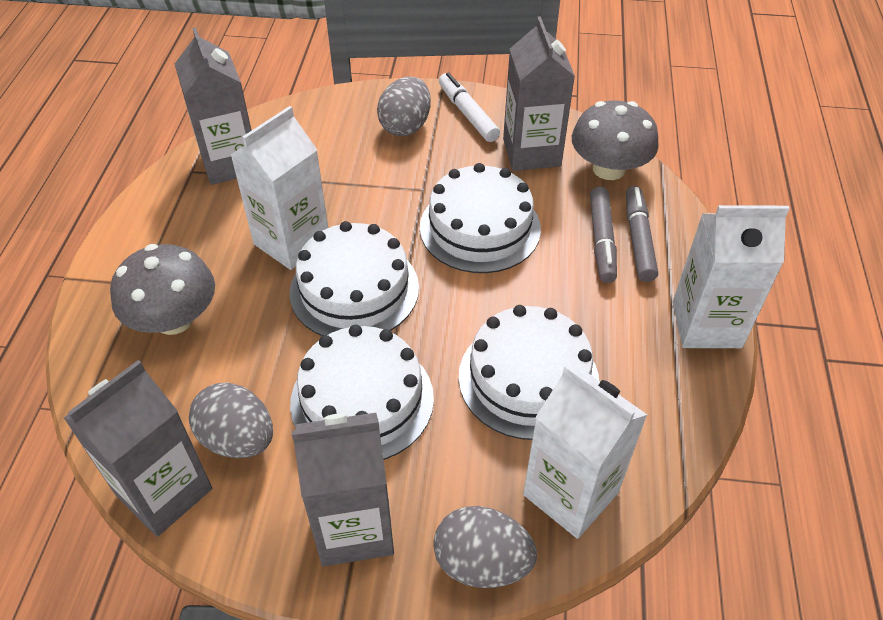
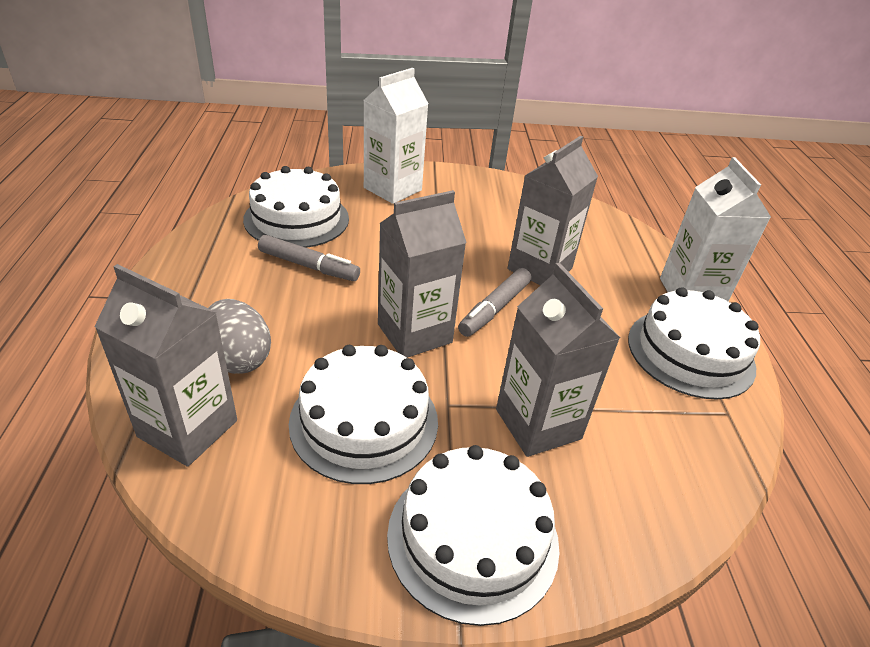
grey egg: 3 -> 1
grey mushroom: 2 -> 0
white carton: 3 -> 2
white marker: 1 -> 0

